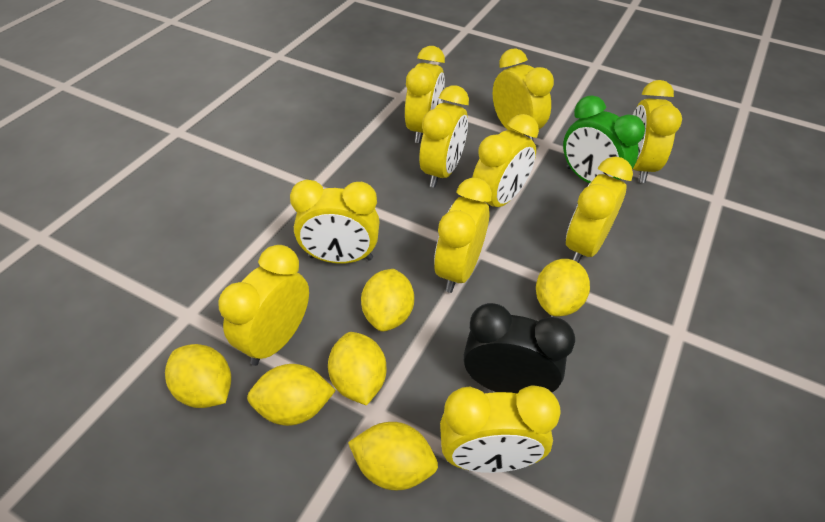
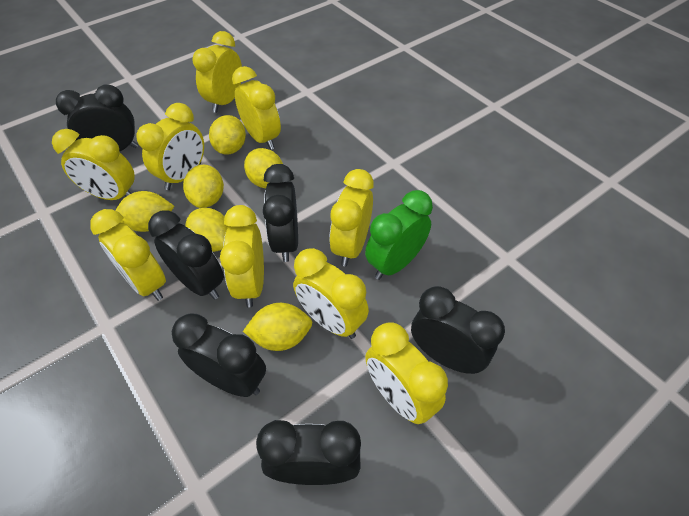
black clock: 1 -> 6
yellow clock: 10 -> 9

